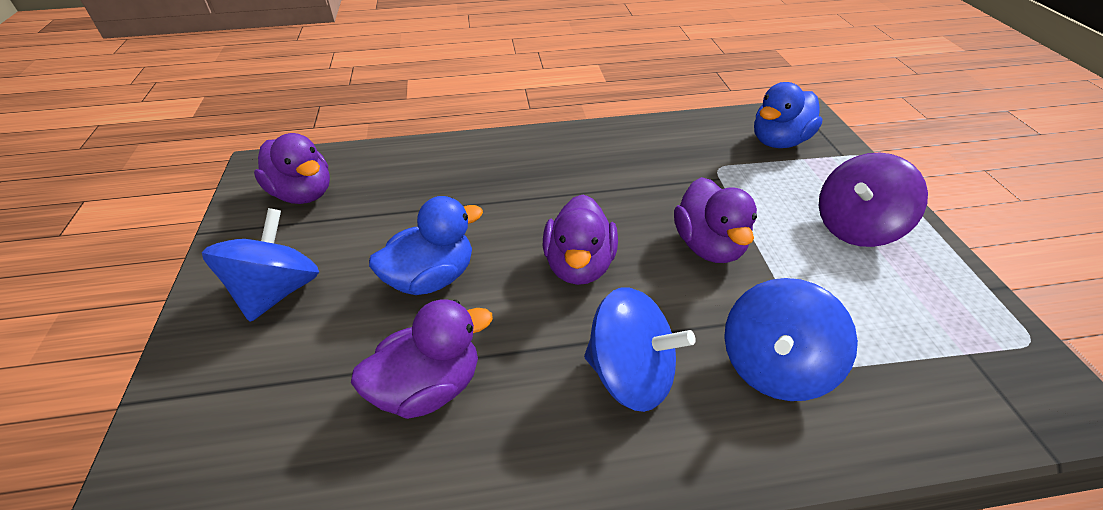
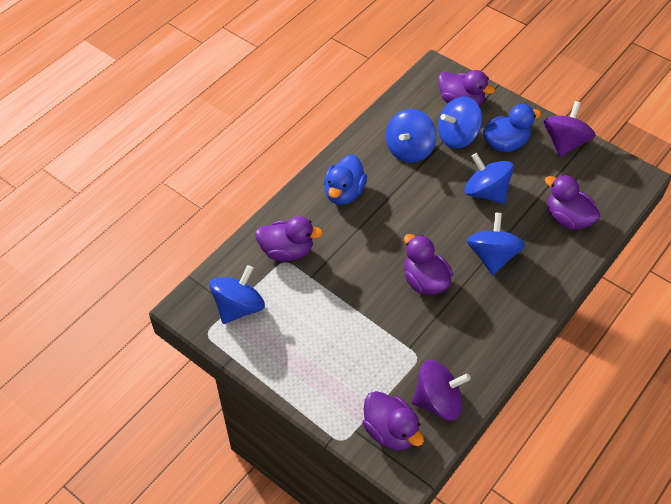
blue spinning top: 3 -> 5
purple duck: 4 -> 5
purple spinning top: 1 -> 2

